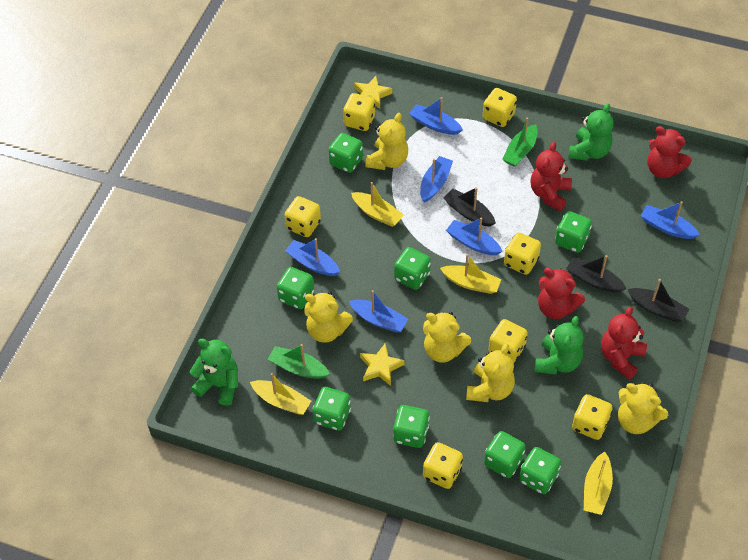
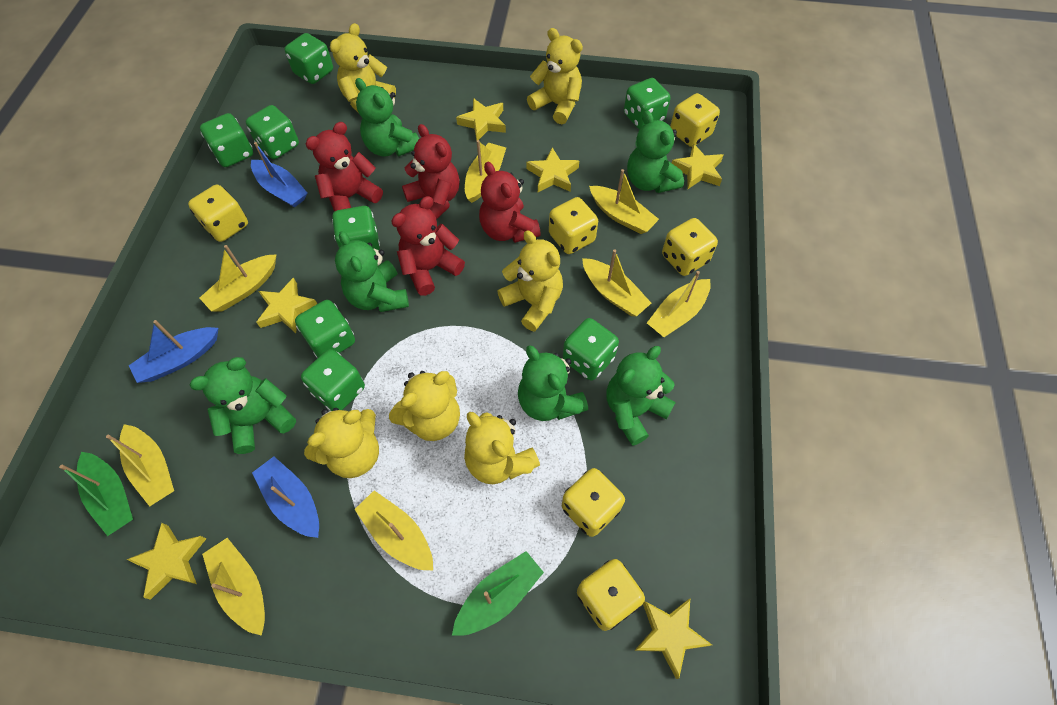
black boat: 3 -> 0
blue boat: 6 -> 3
green teddy bear: 3 -> 6
yellow boat: 4 -> 8
yellow dice: 7 -> 6
yellow star: 2 -> 6
yellow teddy bear: 5 -> 6

